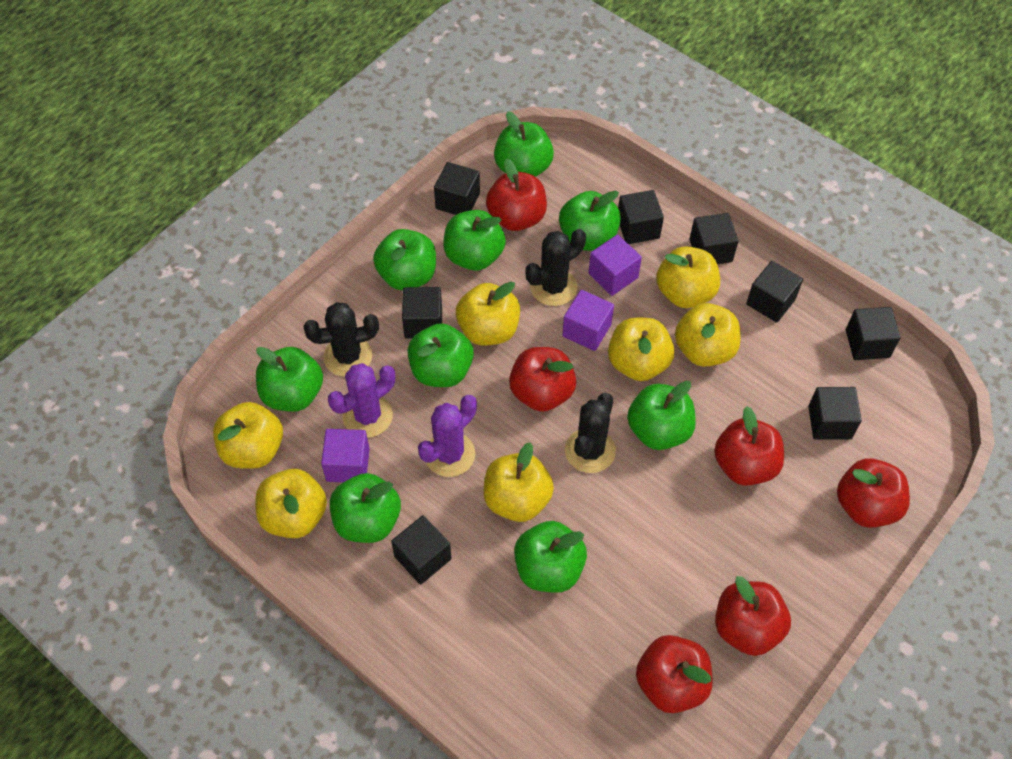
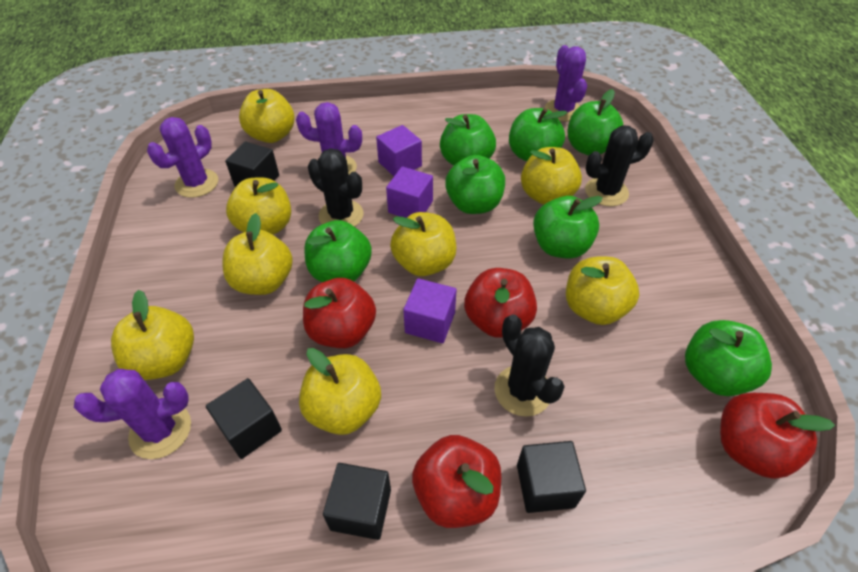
black cube: 8 -> 4
green apple: 9 -> 7
purple cactus: 2 -> 4
red apple: 6 -> 4
yellow apple: 7 -> 8

